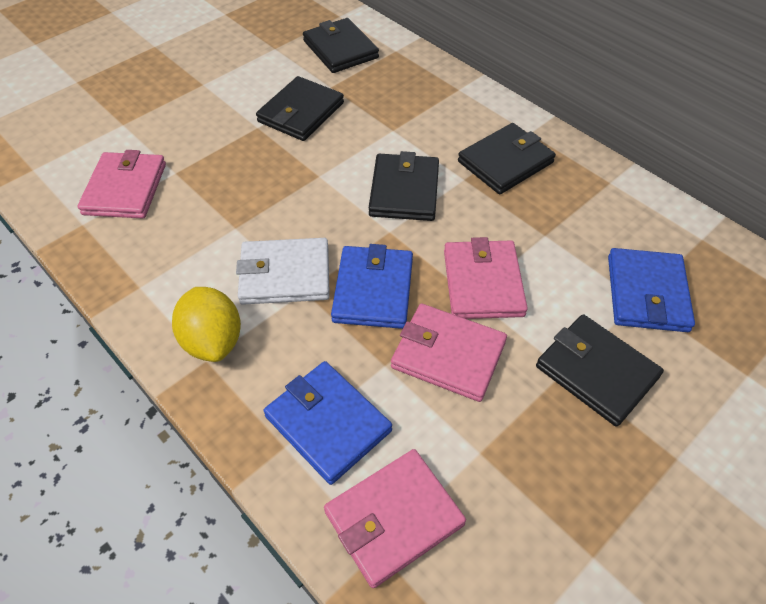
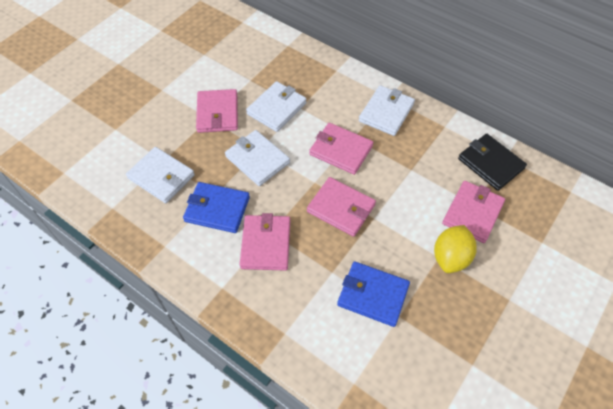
black wallet: 5 -> 1
blue wallet: 3 -> 2
pink wallet: 4 -> 5
white wallet: 1 -> 4

